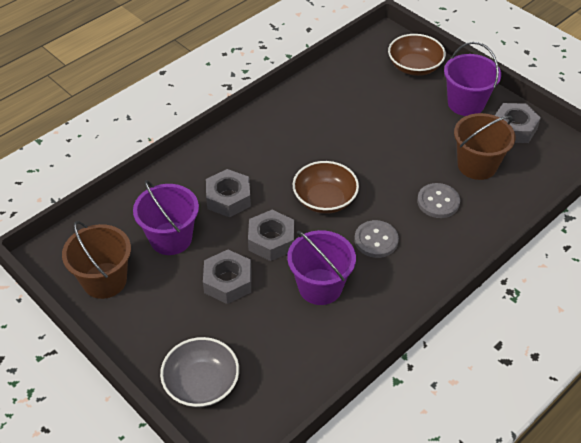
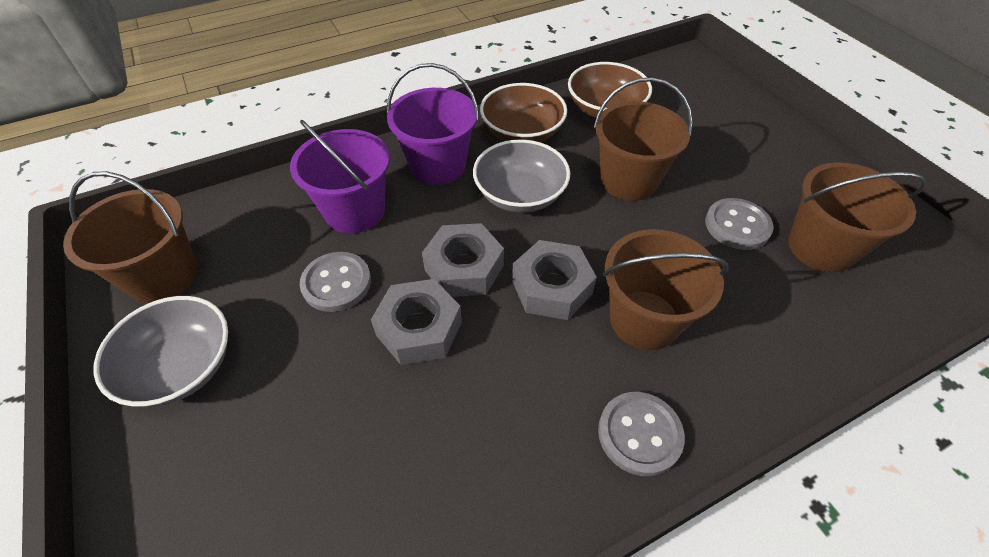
brown bucket: 2 -> 4
grey bowl: 1 -> 2
grey button: 2 -> 3
grey nut: 4 -> 3
purple bucket: 3 -> 2

